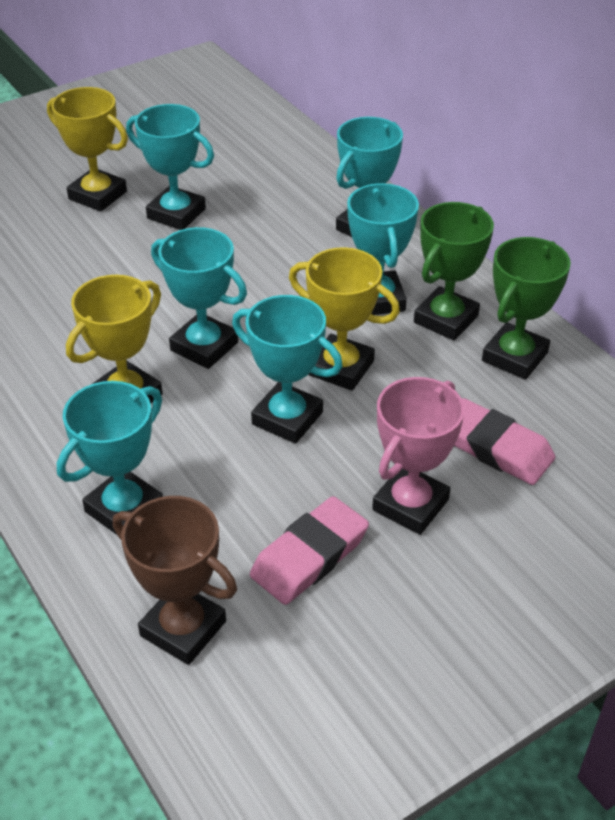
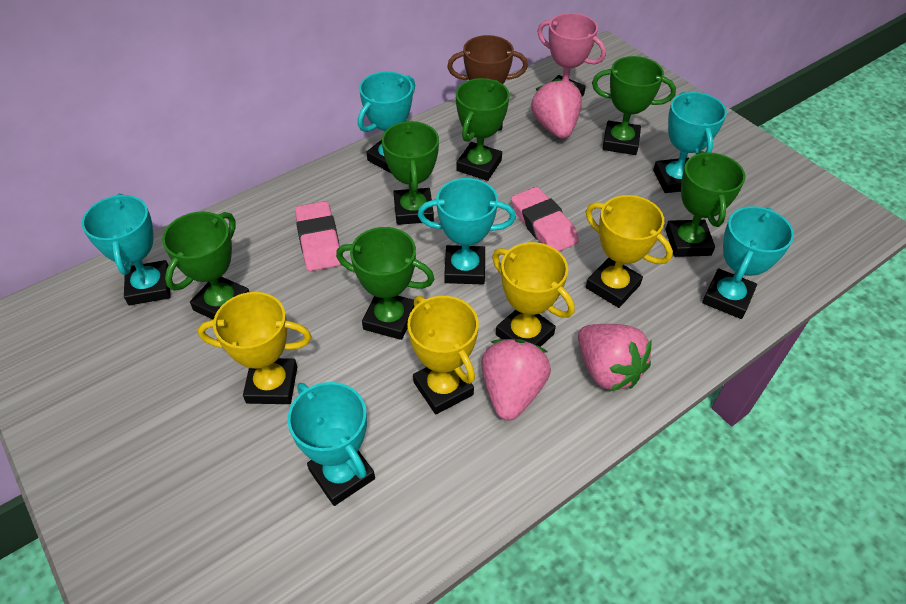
green trophy: 2 -> 6
pink strawberry: 0 -> 3
yellow trophy: 3 -> 4

